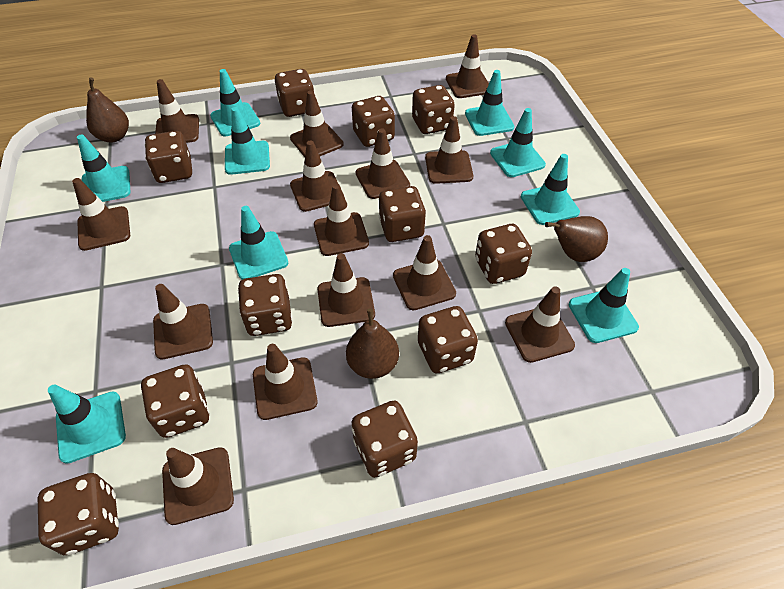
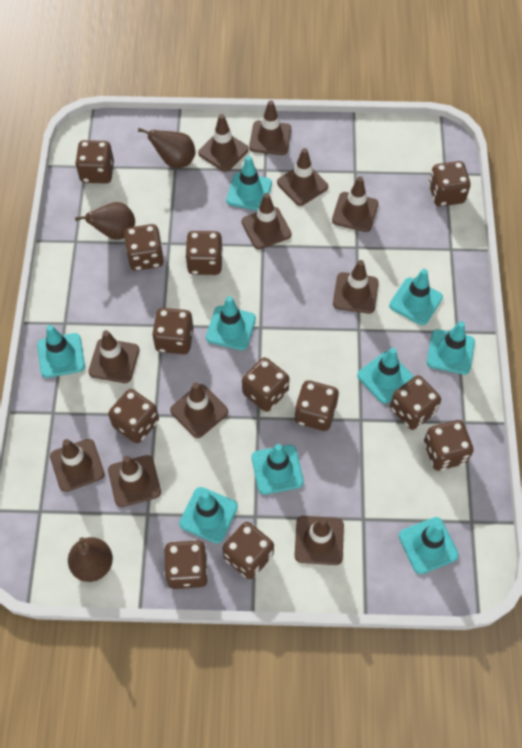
brown dice: 11 -> 12
brown traffic cone: 14 -> 11

